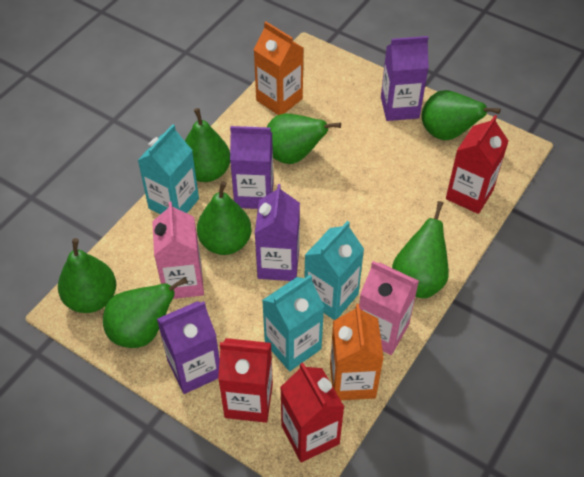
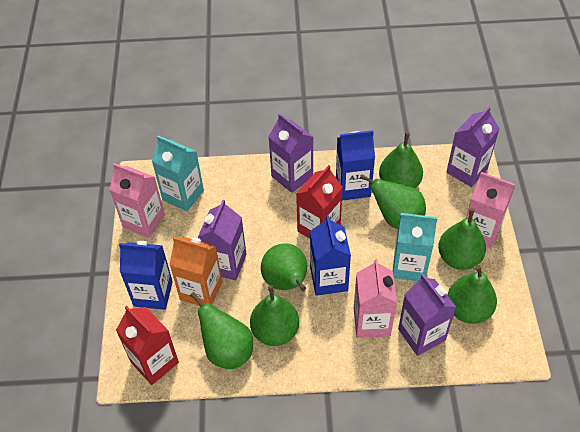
blue carton: 0 -> 3
orange carton: 2 -> 1
pink carton: 2 -> 3
red carton: 3 -> 2
turquoise carton: 3 -> 2

